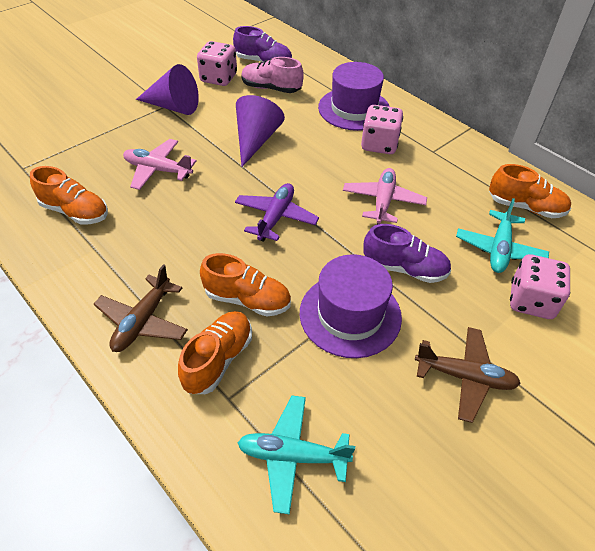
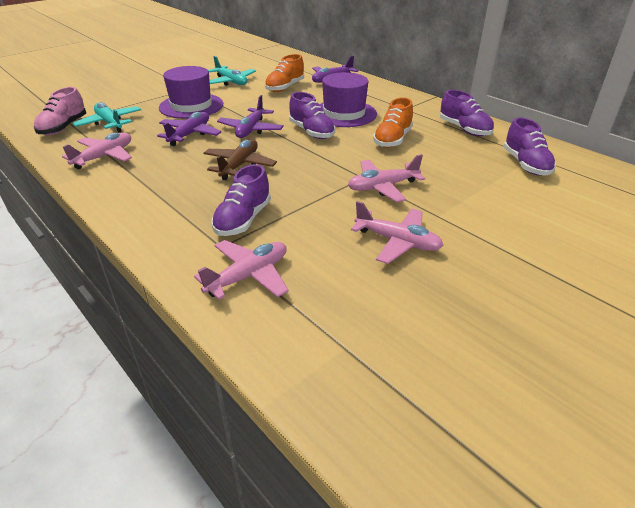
brown plane: 2 -> 1
orange shoe: 4 -> 2
pink dice: 3 -> 0
pink plane: 2 -> 4
purple cone: 2 -> 0
purple plane: 1 -> 3
purple shoe: 2 -> 4

